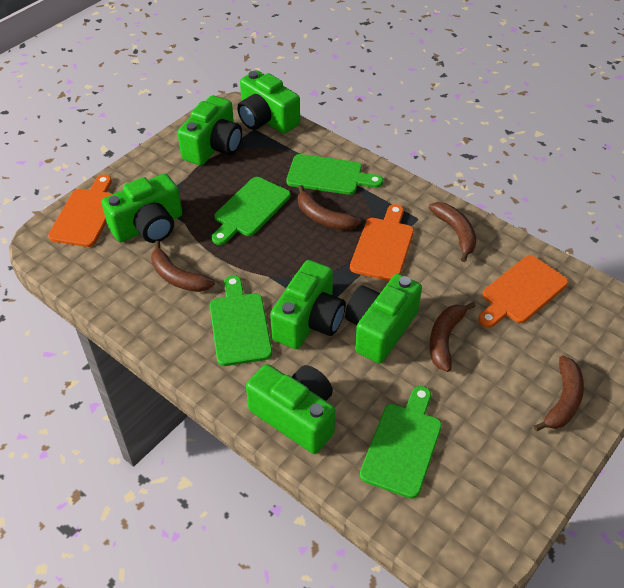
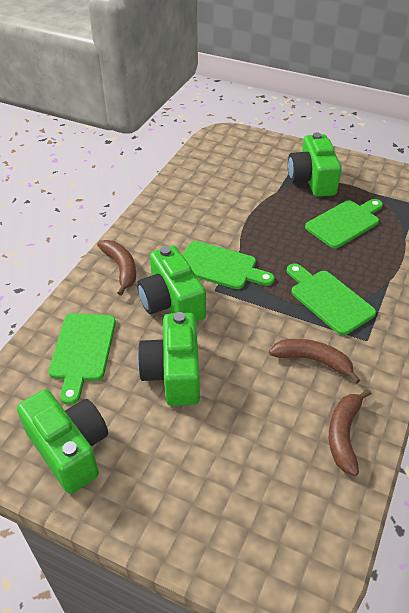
brown banana: 5 -> 3
green camera: 6 -> 4
orange cutting board: 3 -> 0

